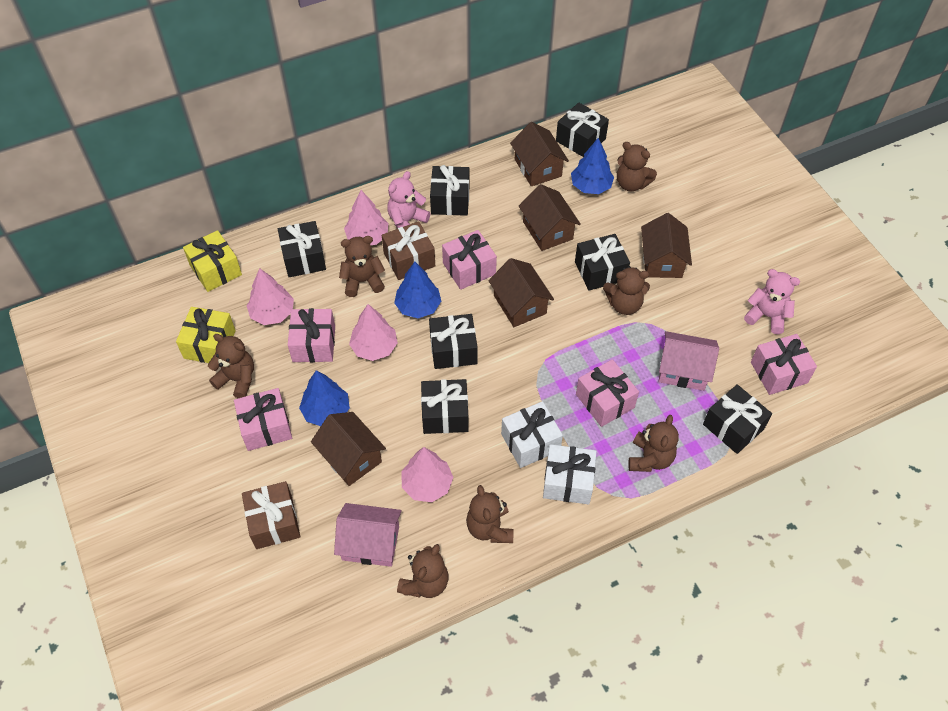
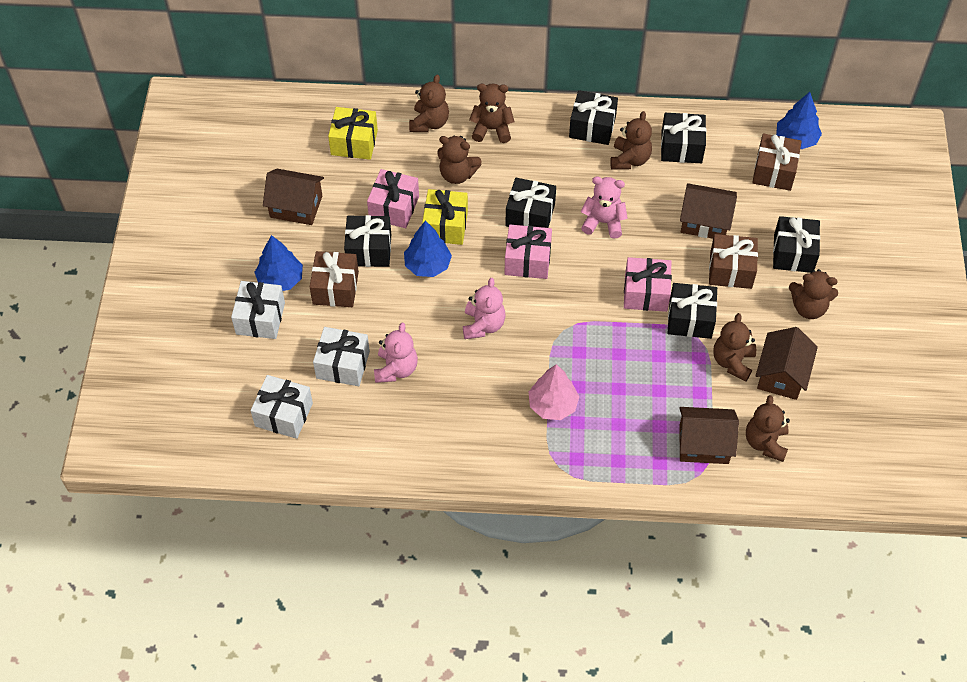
black gift: 7 -> 6
brown gift: 2 -> 3
brown house: 5 -> 4
pink gift: 5 -> 3
pink house: 2 -> 0
pink teddy bear: 2 -> 3
pink tree: 4 -> 1
white gift: 2 -> 3

